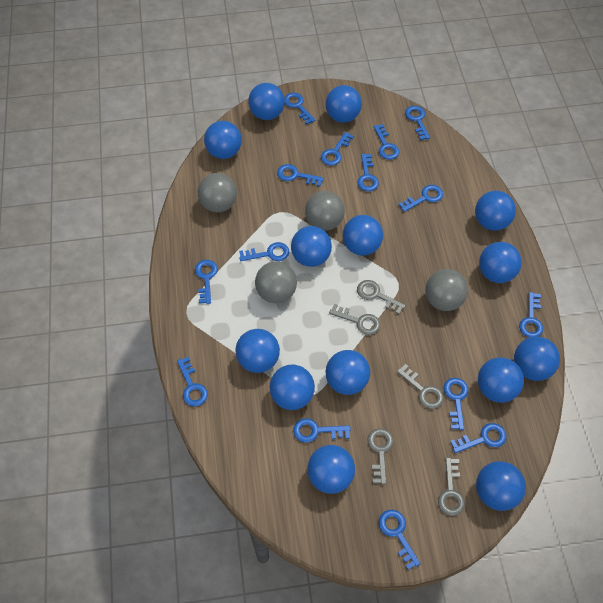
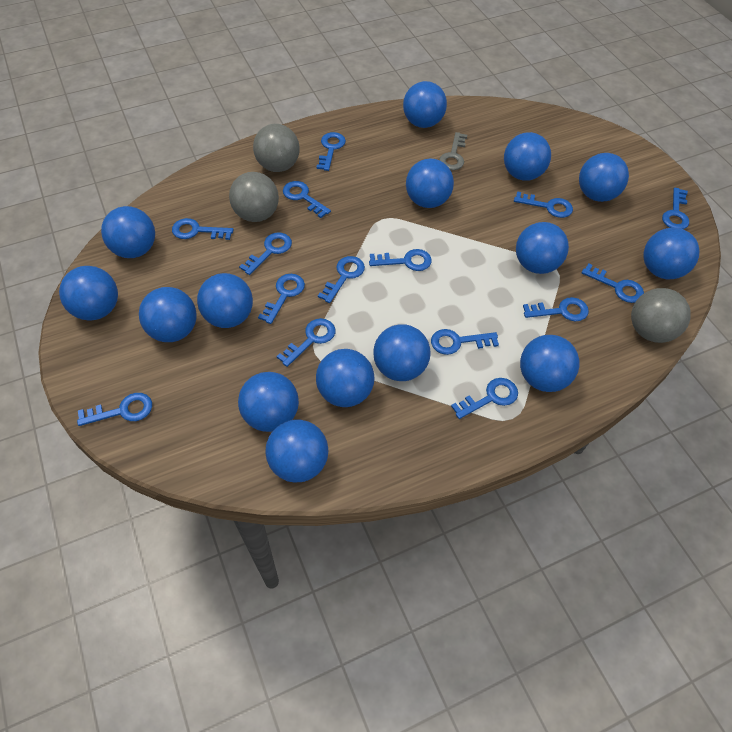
blue ball: 14 -> 15
grey ball: 4 -> 3
grey key: 5 -> 1

